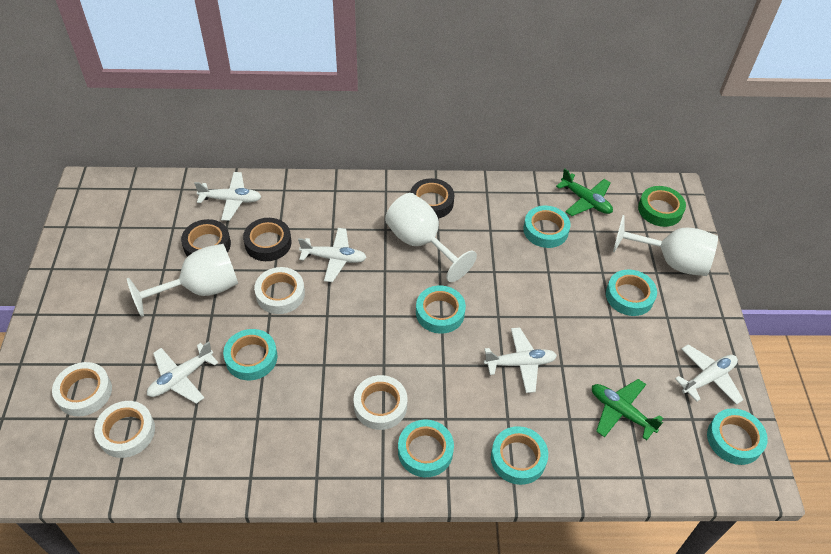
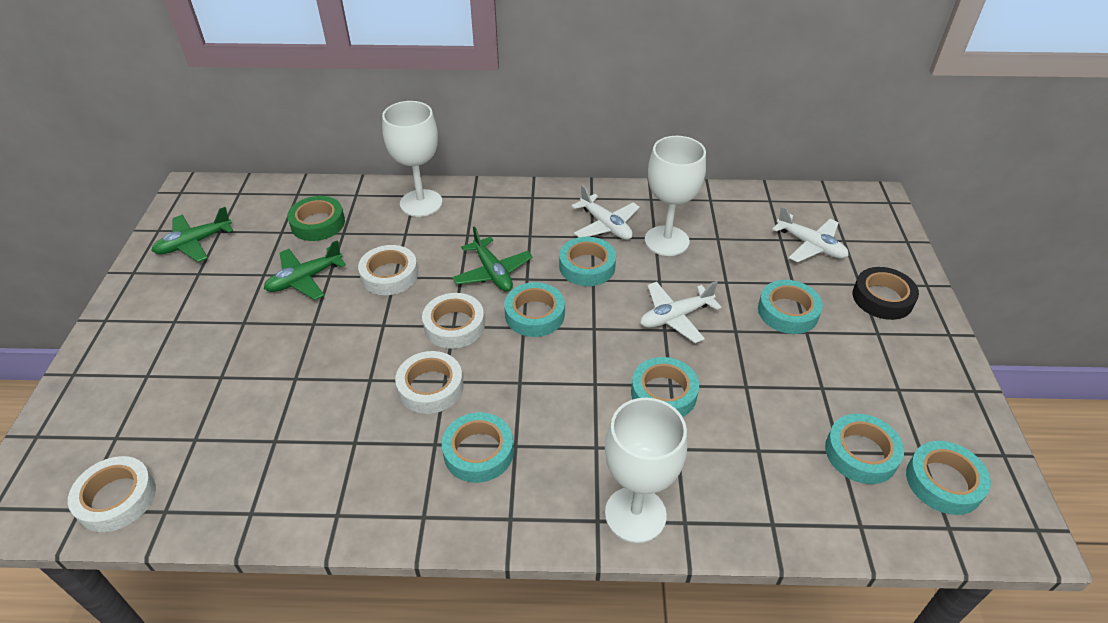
black tape: 3 -> 1
green plane: 2 -> 3
white plane: 5 -> 3

